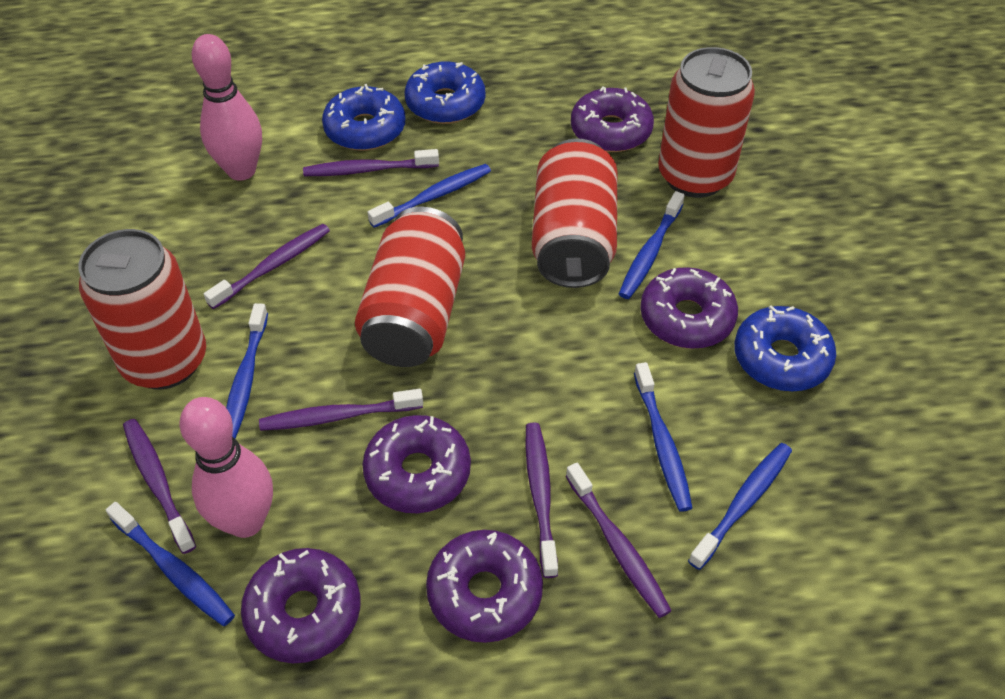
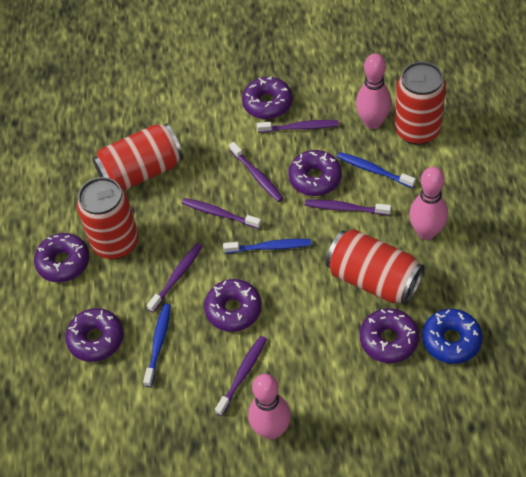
blue donut: 3 -> 1
blue toothbrush: 6 -> 3
pink bowling pin: 2 -> 3
purple donut: 5 -> 6

